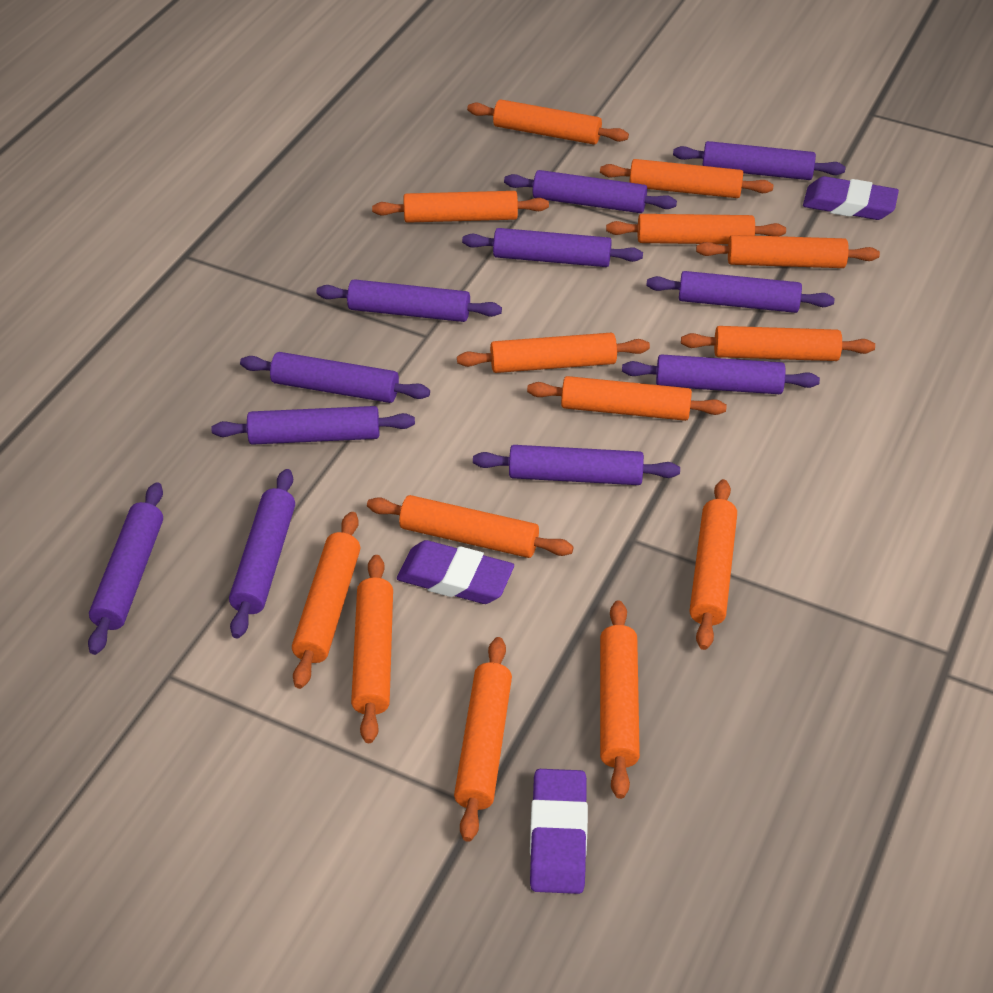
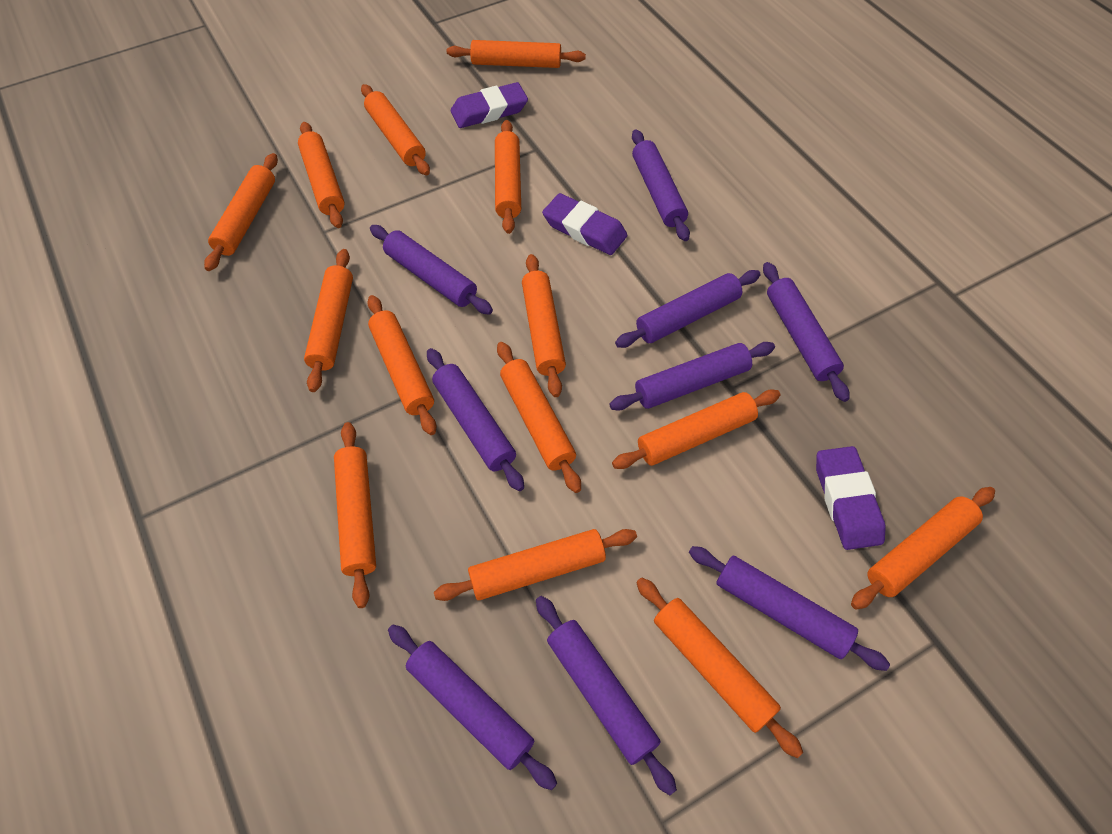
purple rolling pin: 11 -> 9

